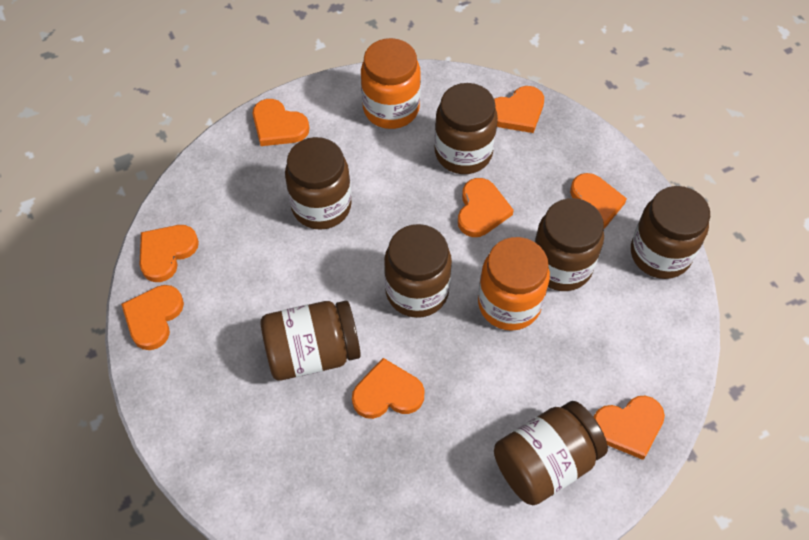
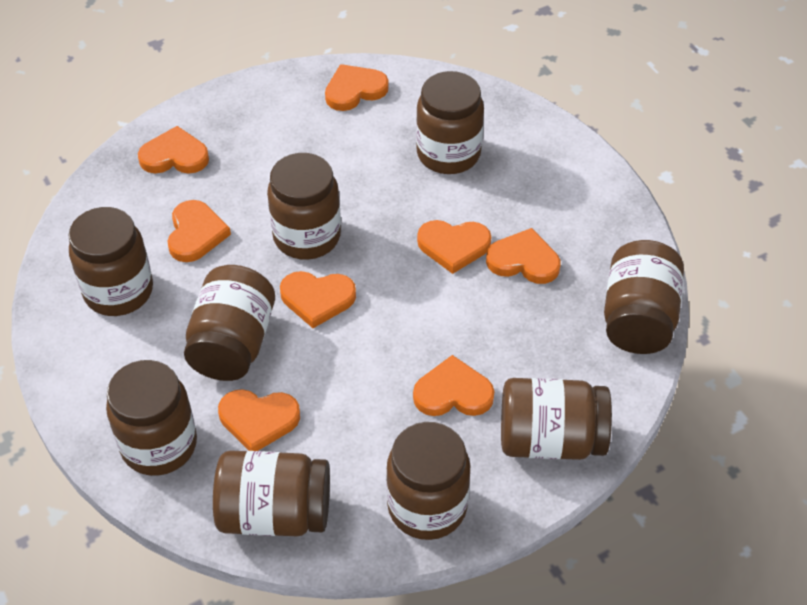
brown jar: 7 -> 9
orange jar: 2 -> 0

